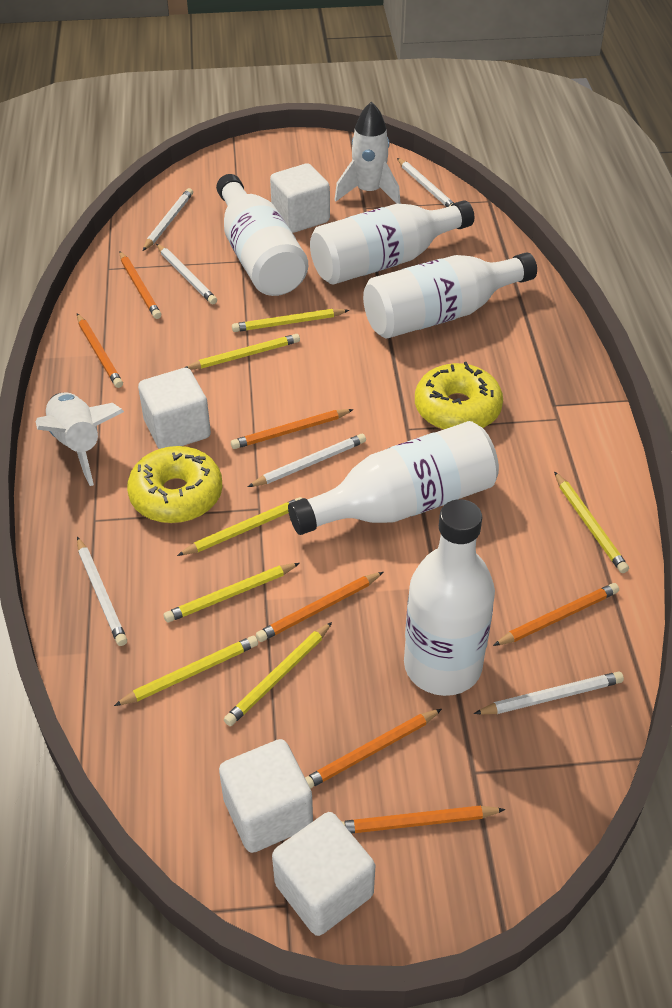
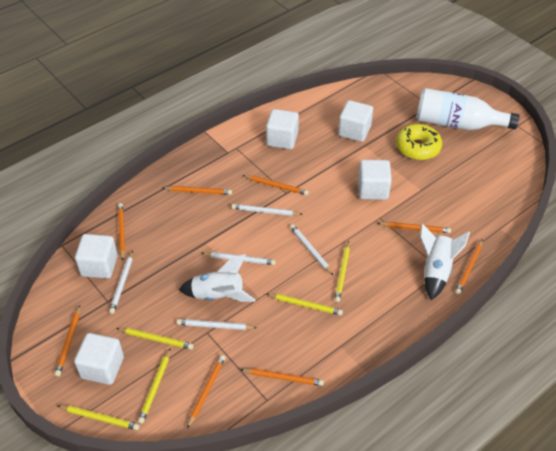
orange pencil: 7 -> 8
white bottle: 5 -> 1
white cube: 4 -> 5
white pencil: 6 -> 5
yellow donut: 2 -> 1
yellow pencil: 7 -> 5

